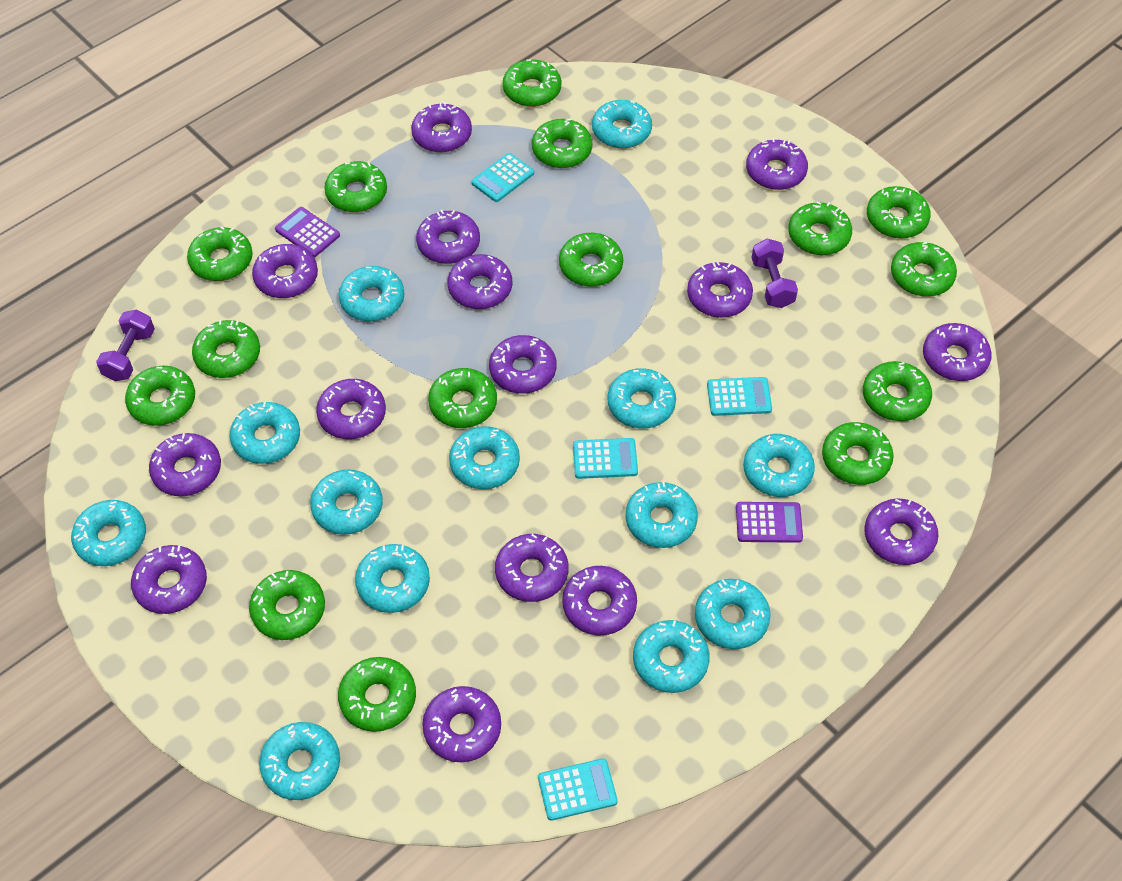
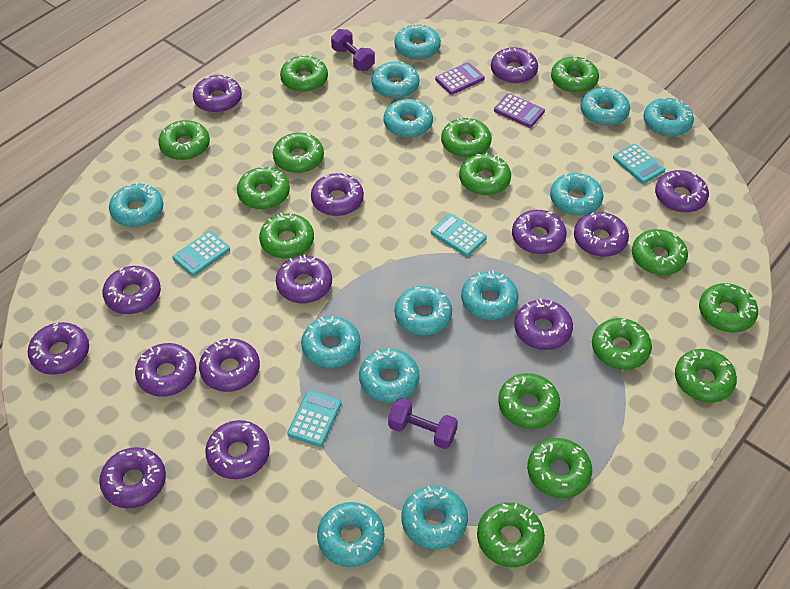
purple donut: 15 -> 14

